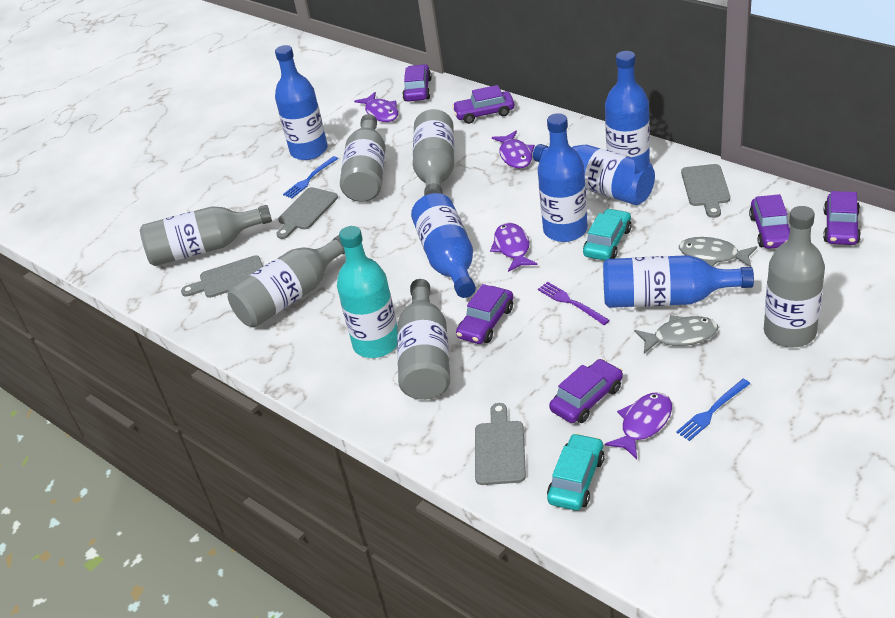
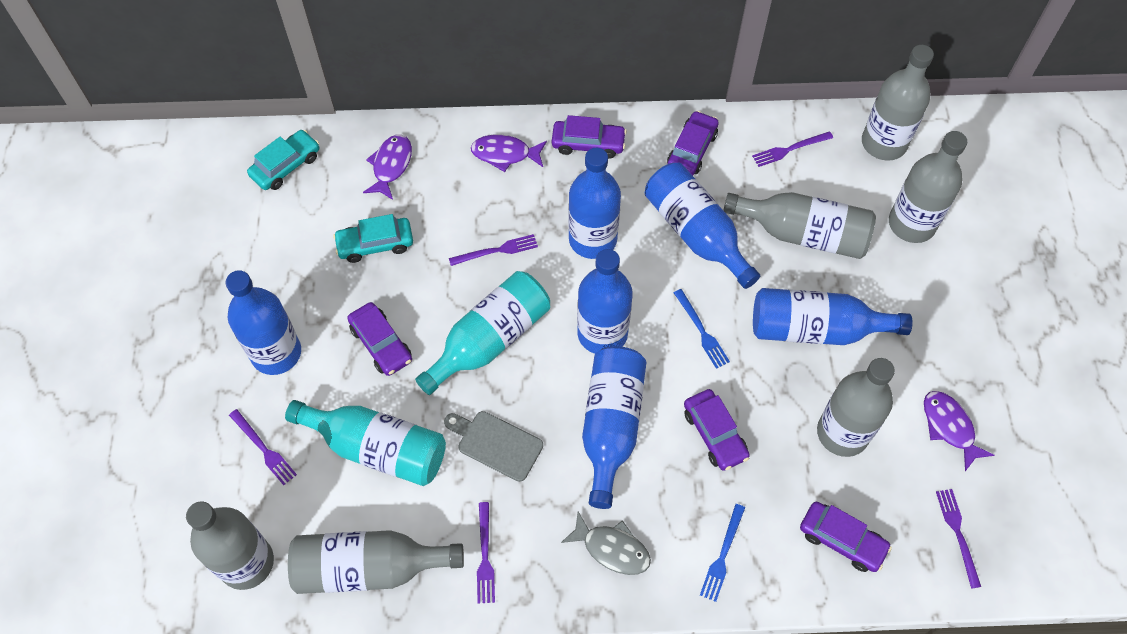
grey cutting board: 4 -> 1
grey fish: 2 -> 1
purple car: 6 -> 5
purple fish: 4 -> 3
purple fork: 1 -> 5
turquoise bottle: 1 -> 2

